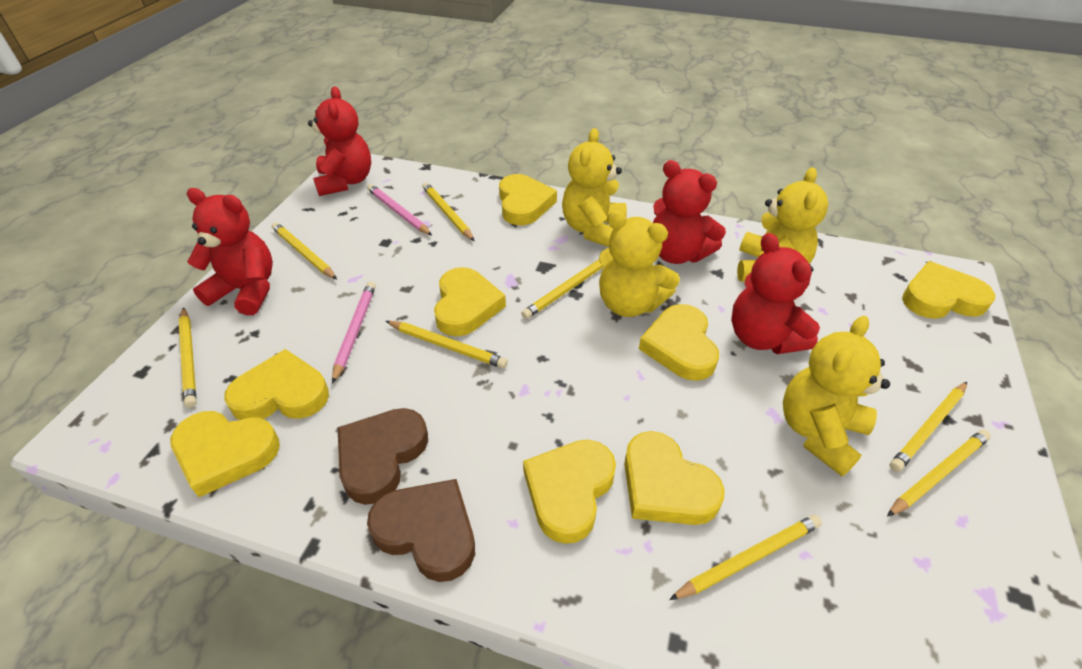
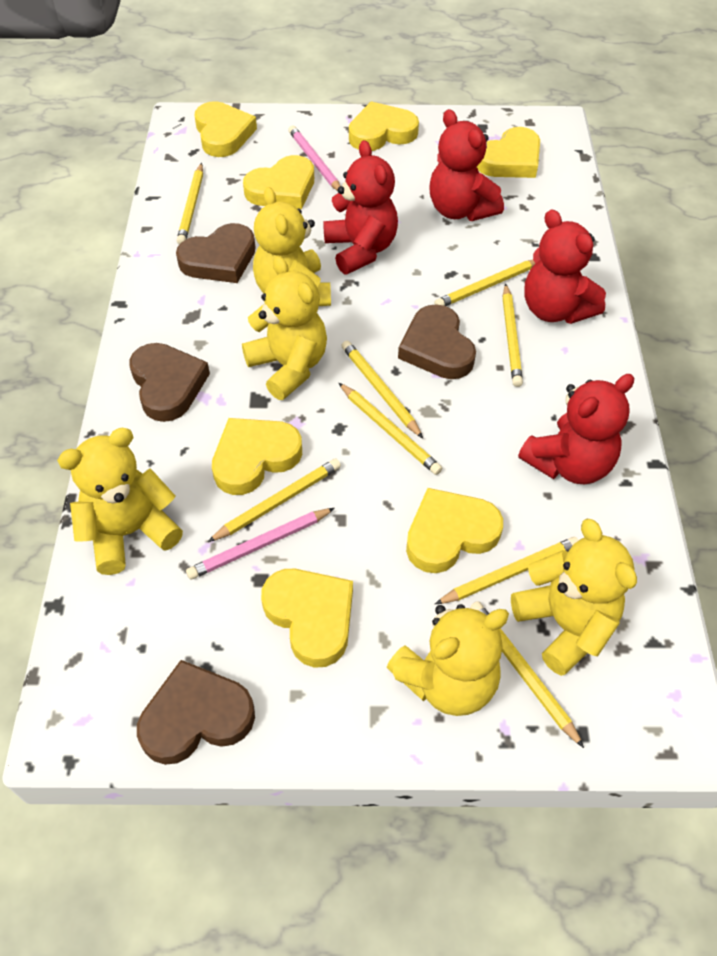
brown heart: 2 -> 4
yellow heart: 8 -> 7
yellow teddy bear: 4 -> 5

